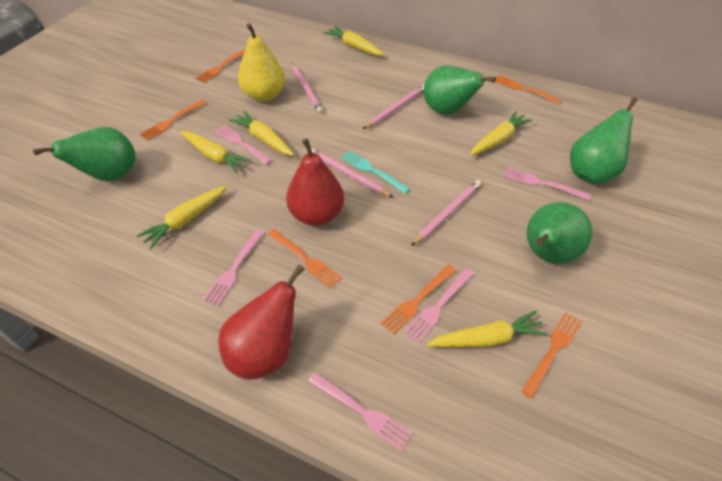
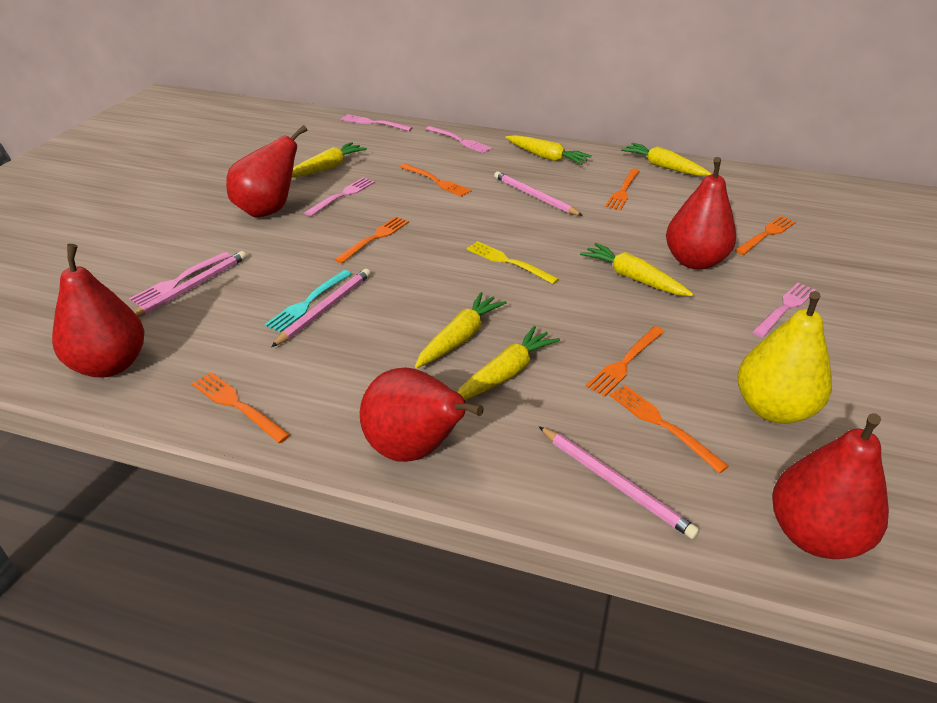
green pear: 4 -> 0
orange fork: 6 -> 7
red pear: 2 -> 5
yellow fork: 0 -> 1

